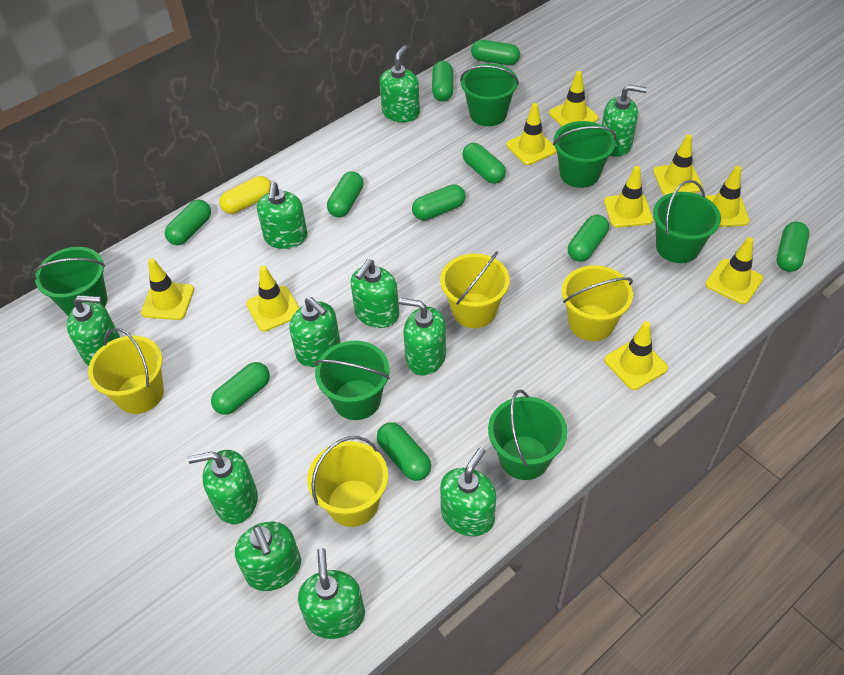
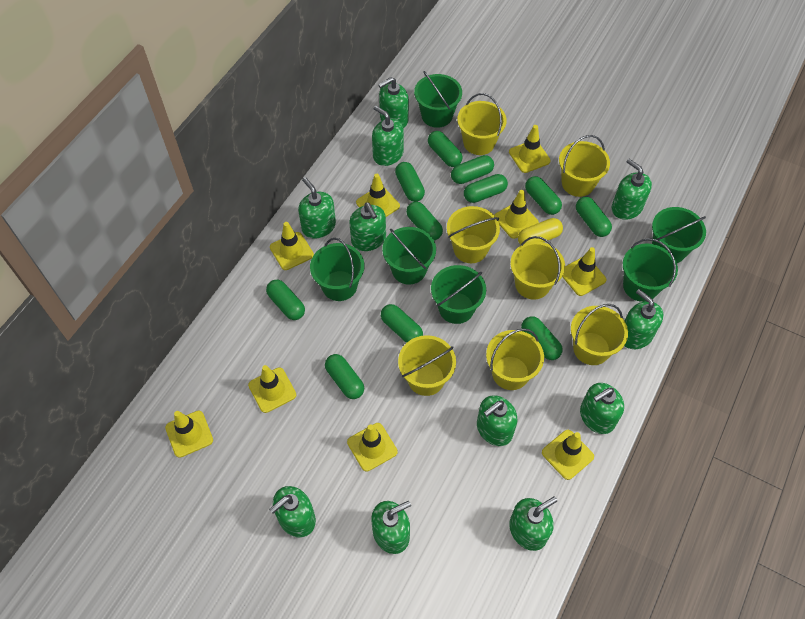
green capsule: 10 -> 11
yellow bucket: 4 -> 7

